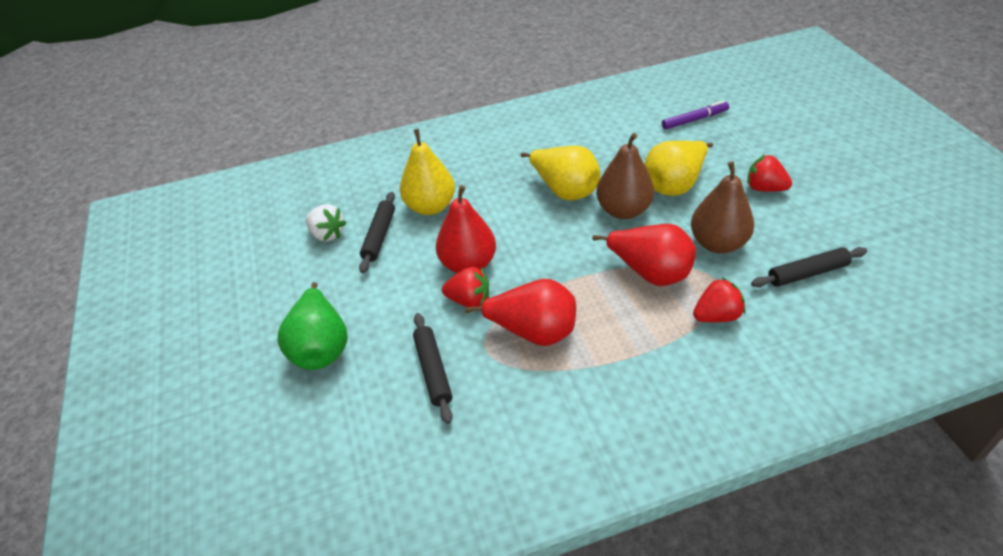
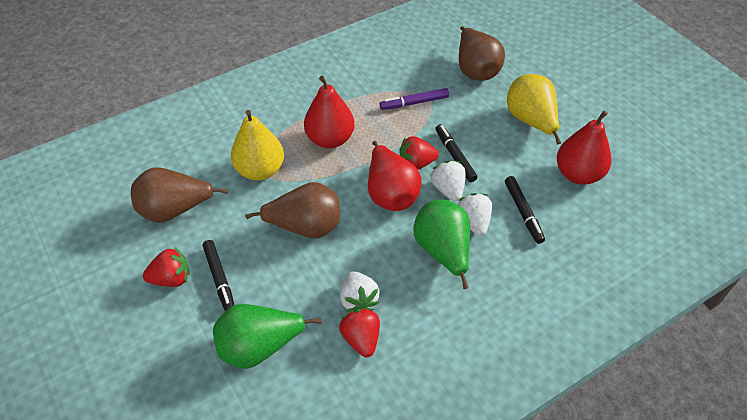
black marker: 0 -> 3
black rolling pin: 3 -> 0
brown pear: 2 -> 3
green pear: 1 -> 2
white strawberry: 1 -> 3
yellow pear: 3 -> 2

